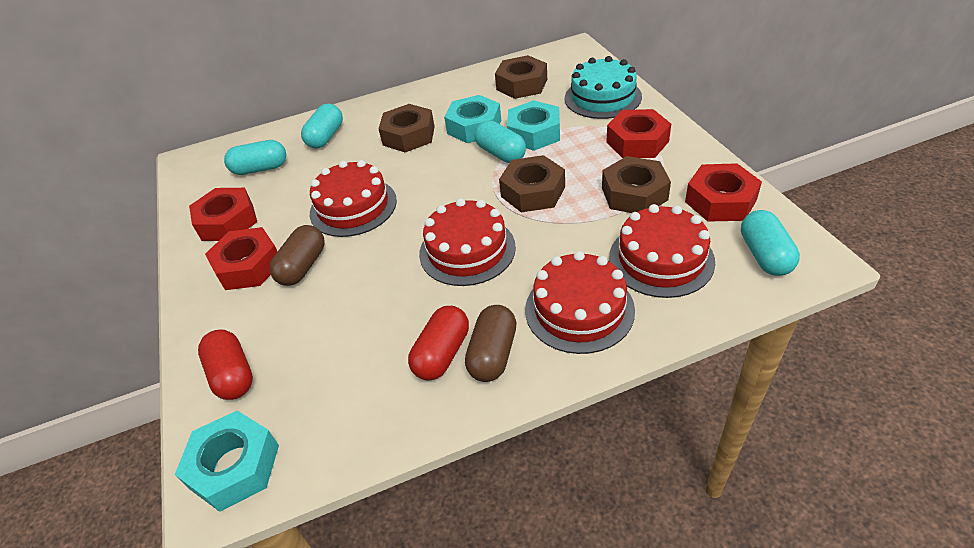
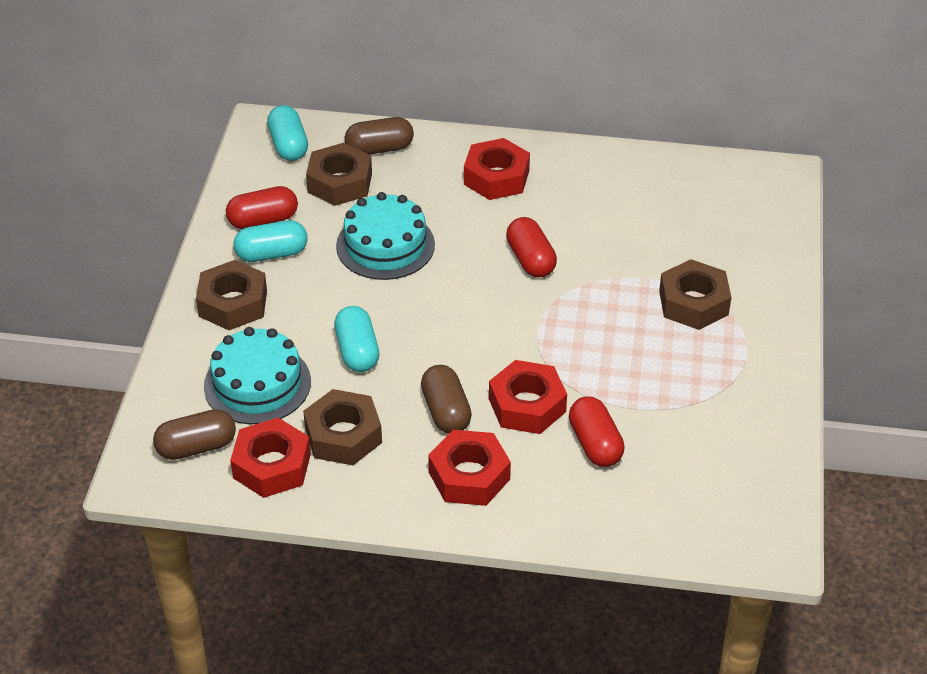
brown capsule: 2 -> 3
red cake: 4 -> 0
red capsule: 2 -> 3
turquoise cake: 1 -> 2
turquoise capsule: 4 -> 3
turquoise nut: 3 -> 0

